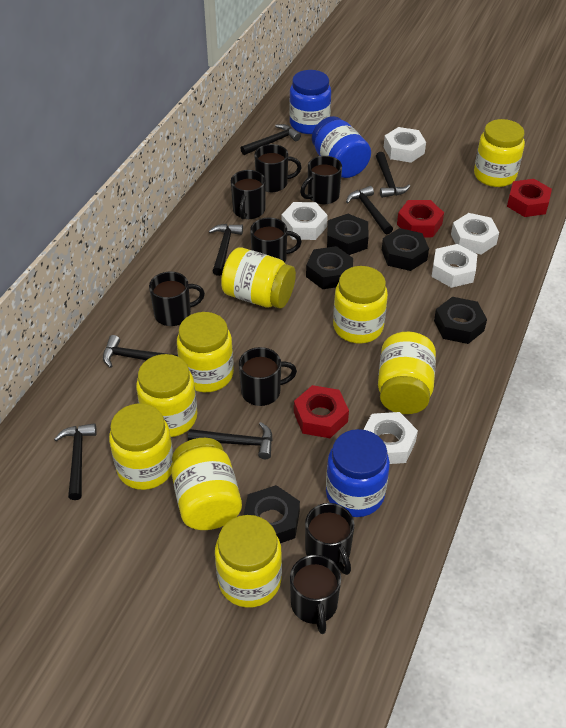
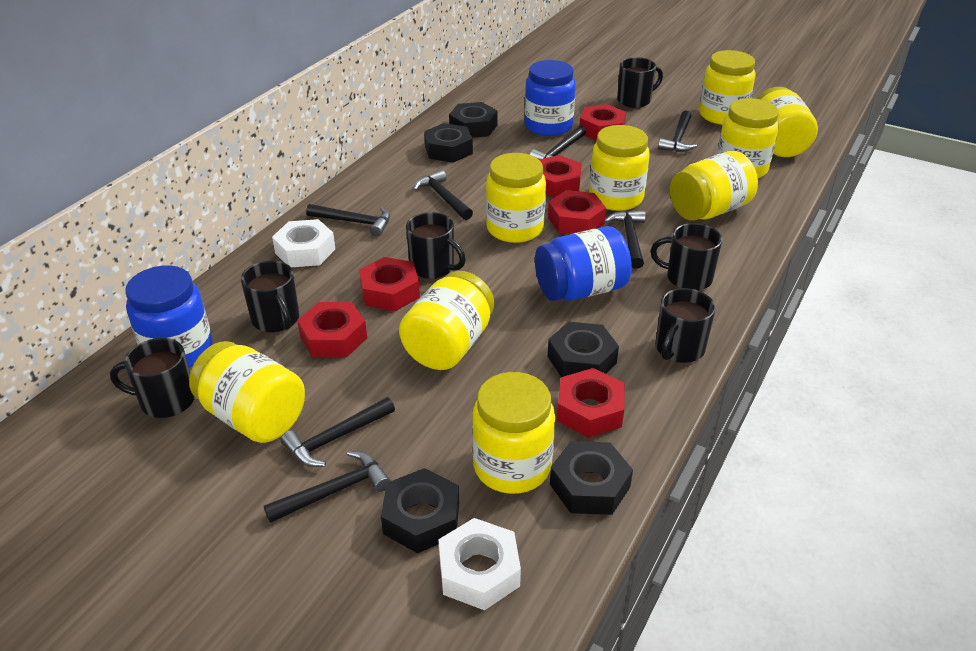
black mug: 8 -> 6
red nut: 3 -> 6
white nut: 5 -> 2

